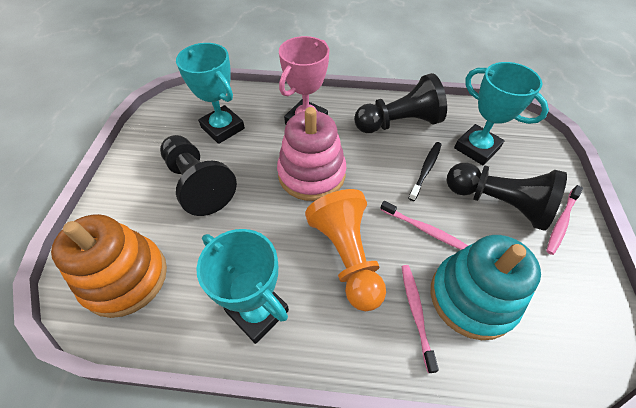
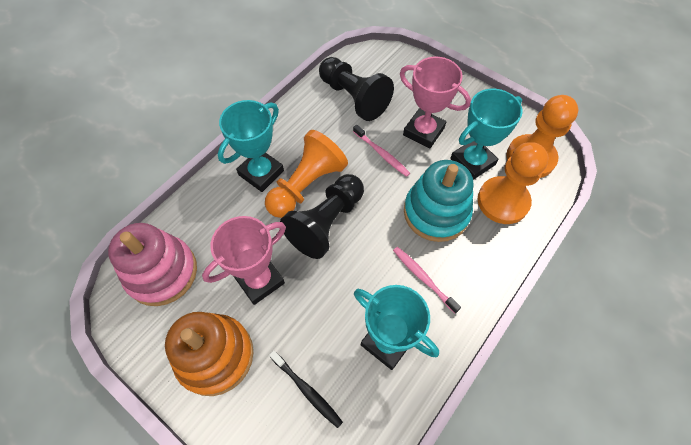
black pawn: 3 -> 2
orange pawn: 1 -> 3
pink toothbrush: 3 -> 2
pink trophy: 1 -> 2

